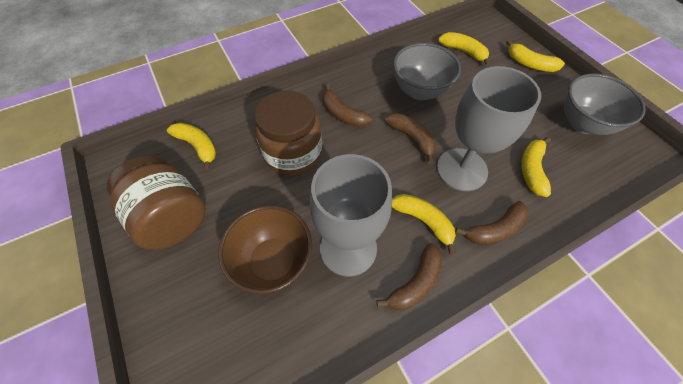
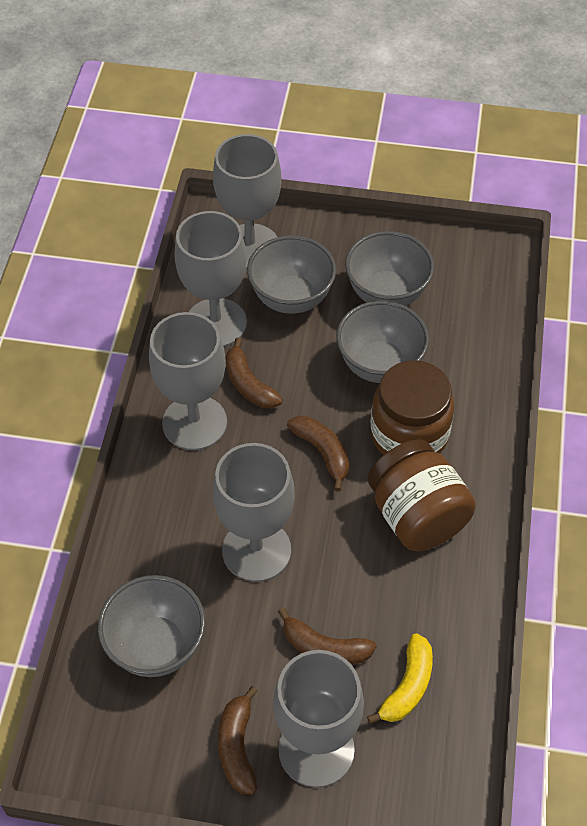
brown bowl: 1 -> 0
grey bowl: 2 -> 4
grey goblet: 2 -> 5
yellow banana: 5 -> 1

